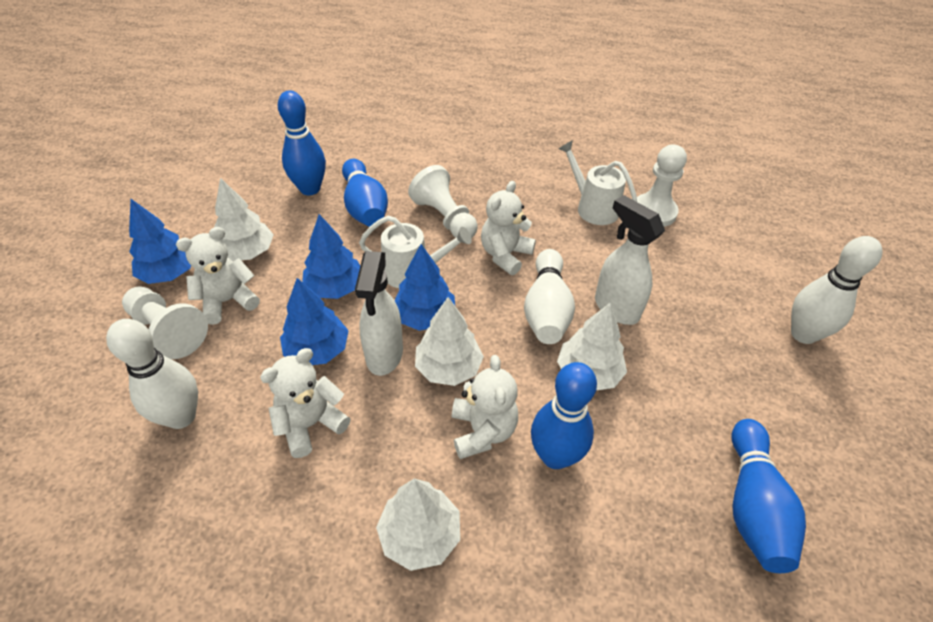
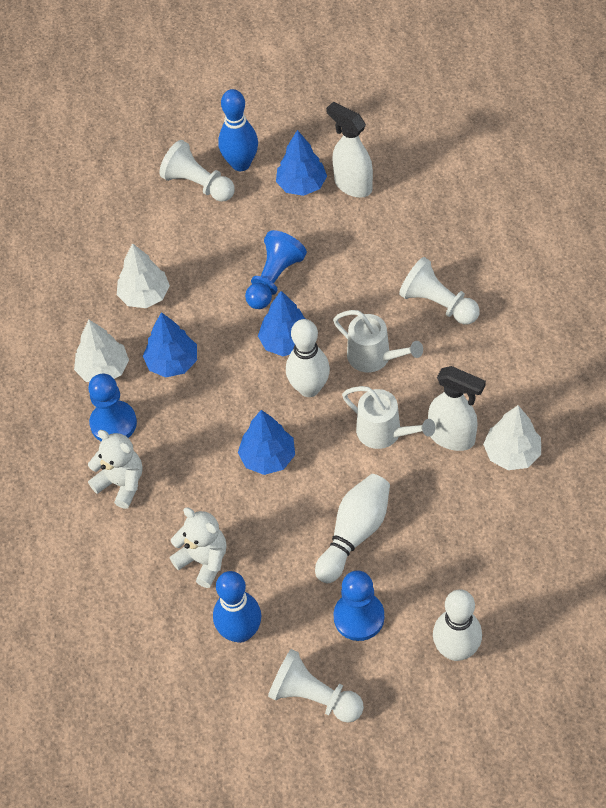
blue bowling pin: 4 -> 2
blue pawn: 0 -> 3
white teddy bear: 4 -> 2
white tree: 4 -> 3

